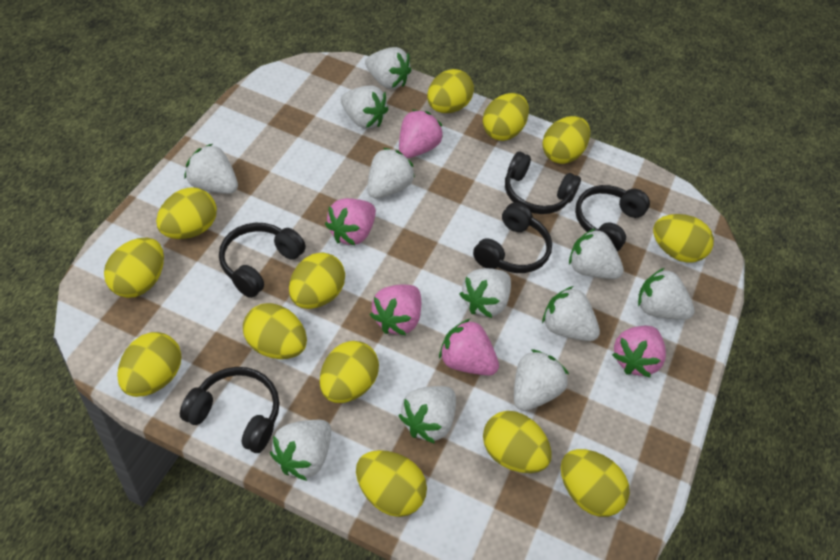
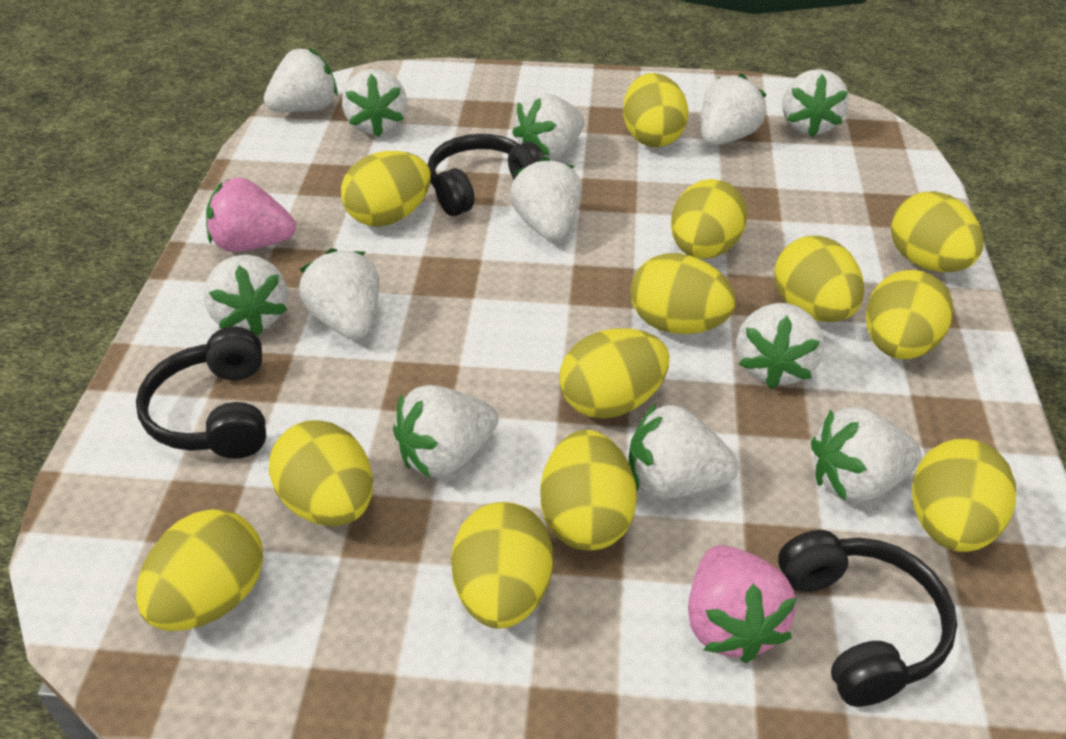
black headphones: 5 -> 3
pink strawberry: 5 -> 2
white strawberry: 11 -> 12

